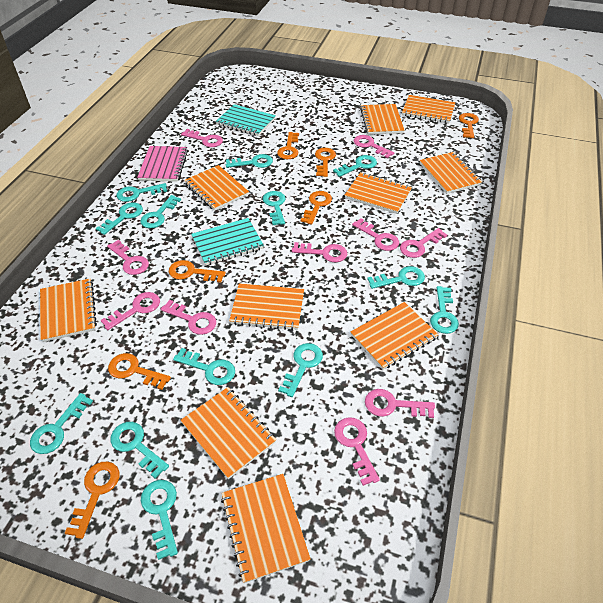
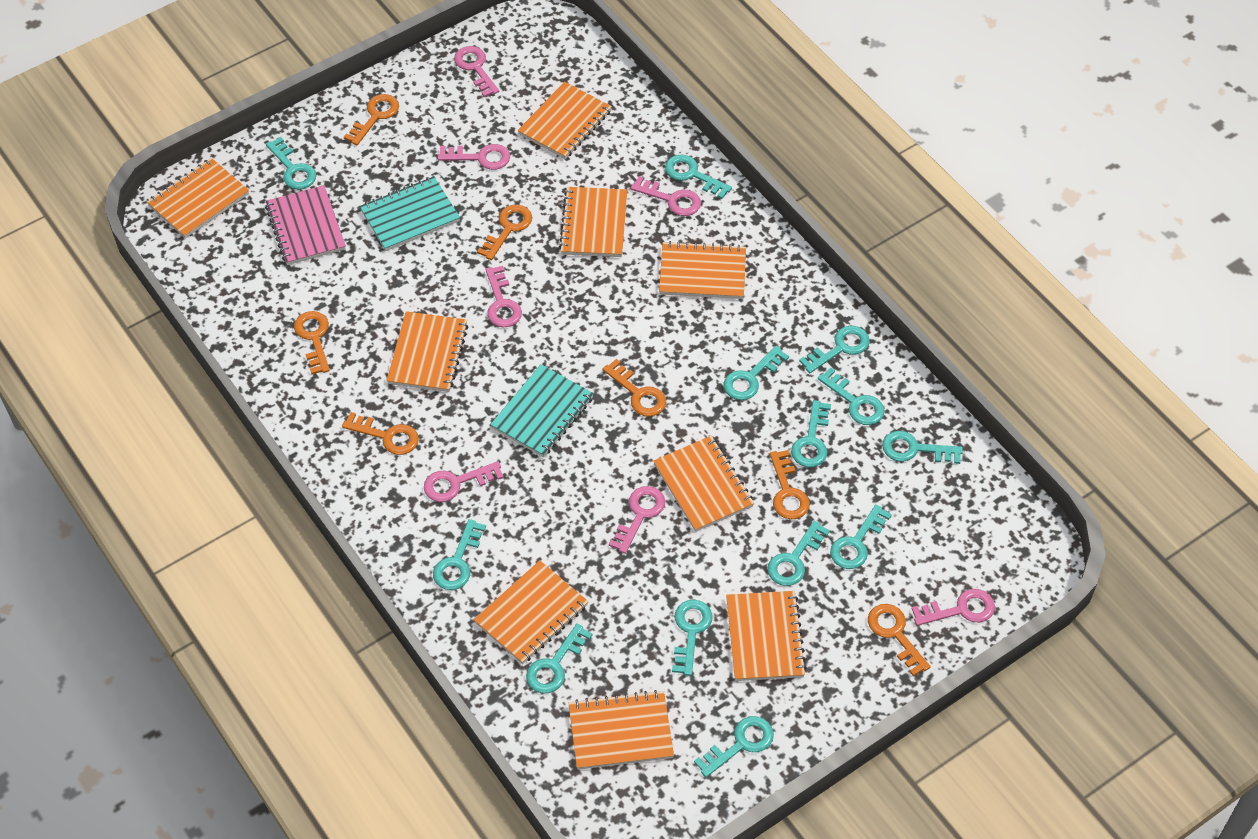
orange notebook: 10 -> 9
pink key: 10 -> 7

